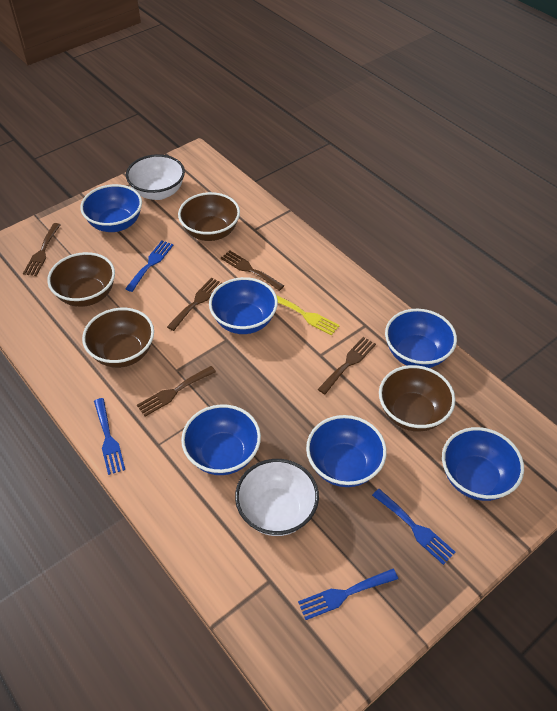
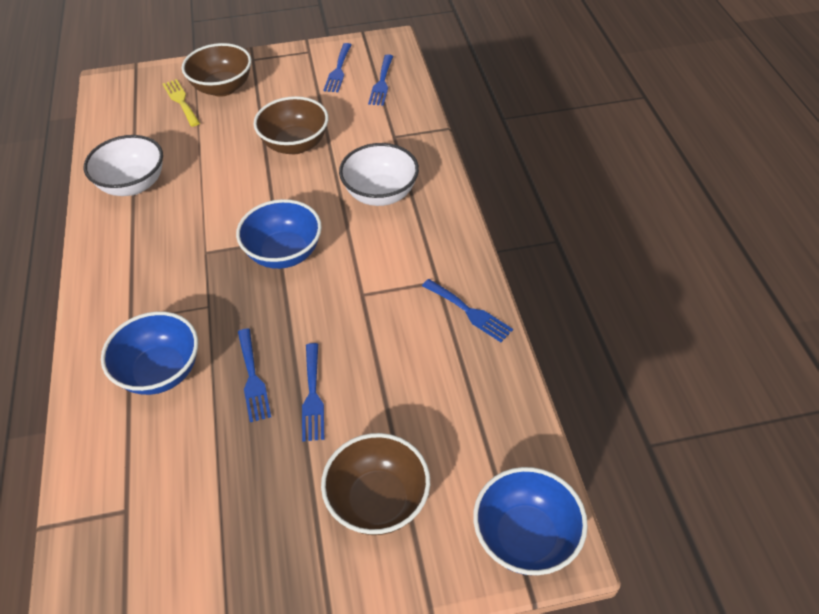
blue bowl: 6 -> 3
blue fork: 4 -> 5
brown bowl: 4 -> 3
brown fork: 5 -> 0

